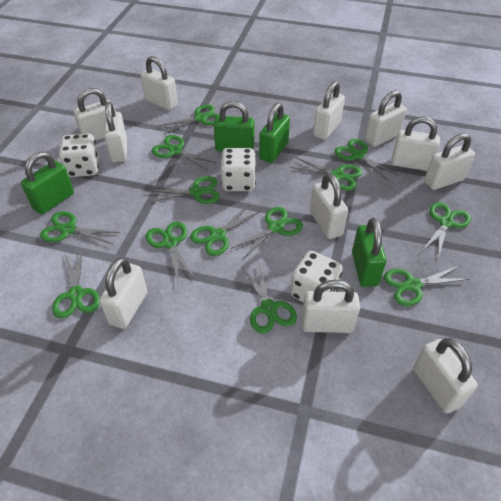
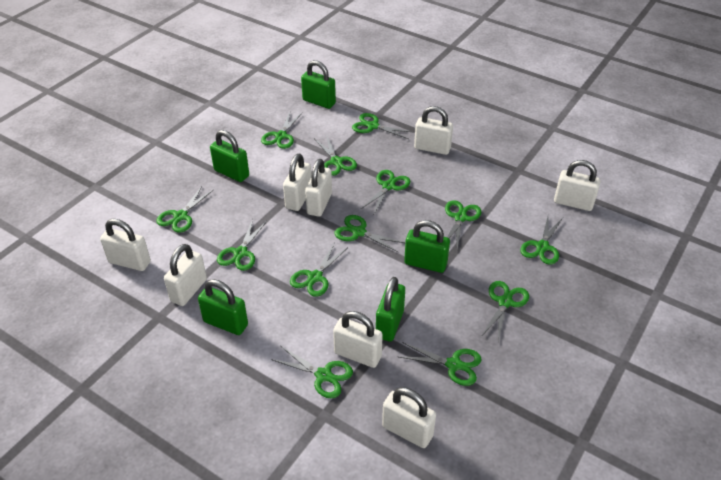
green padlock: 4 -> 5
white dice: 3 -> 0
white padlock: 11 -> 8

